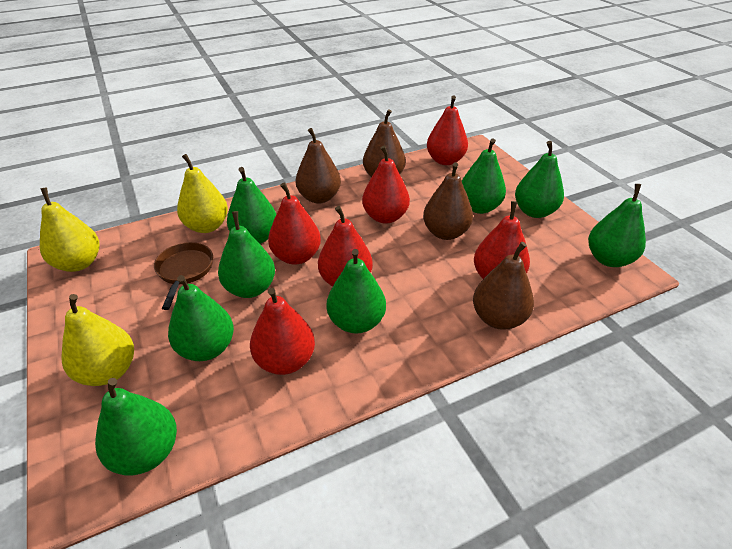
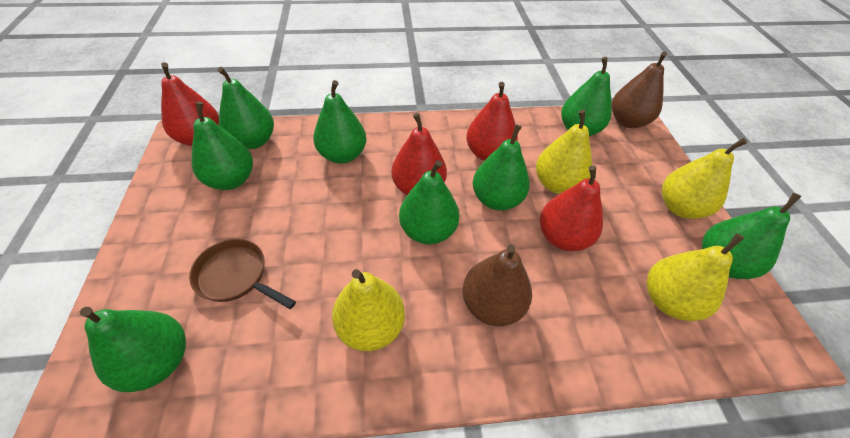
brown pear: 4 -> 2
red pear: 6 -> 4
yellow pear: 3 -> 4

